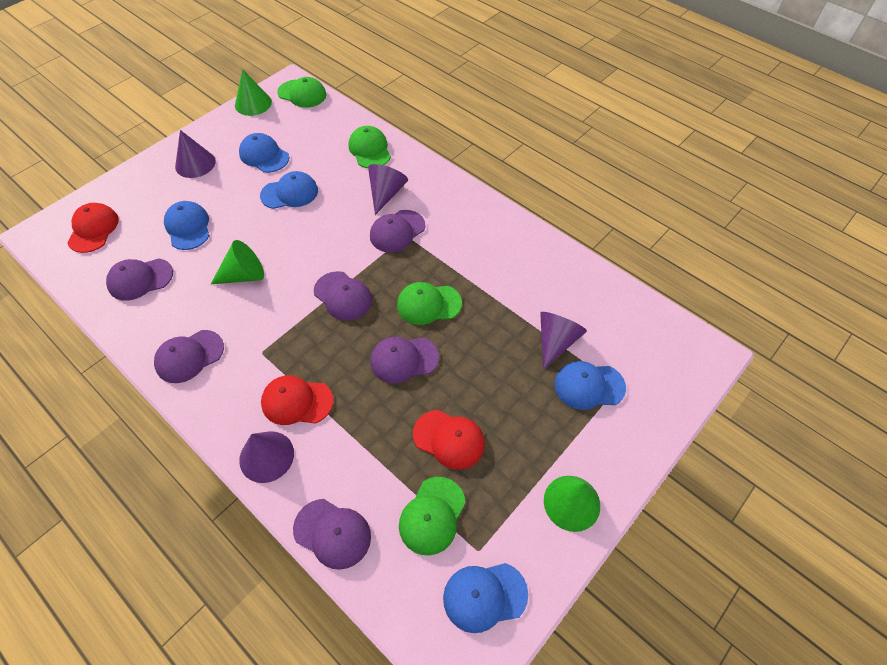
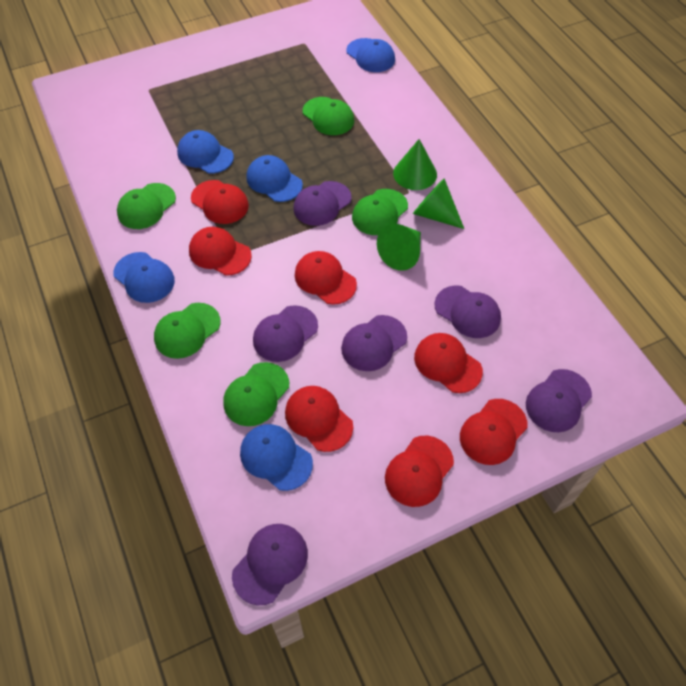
green cap: 4 -> 5
purple cone: 4 -> 0
red cap: 3 -> 7

